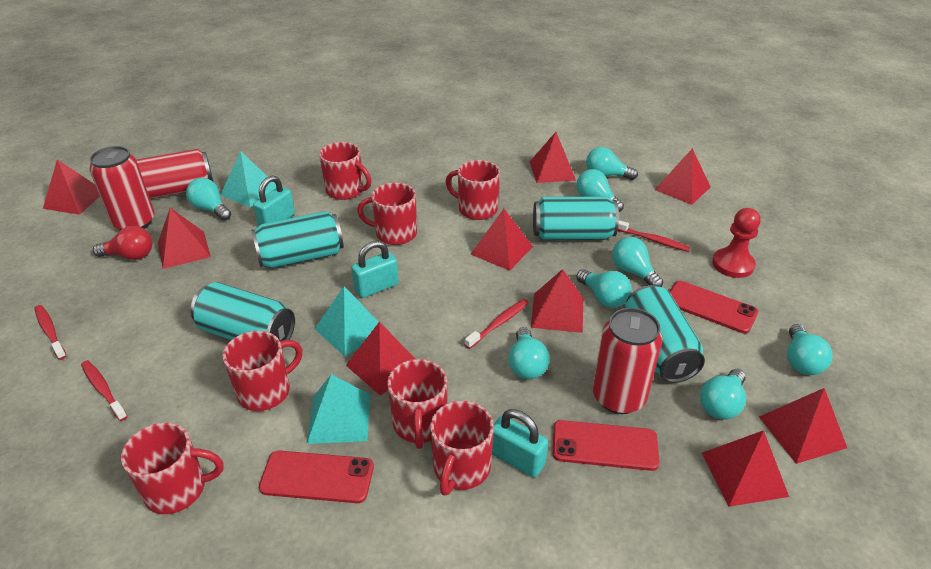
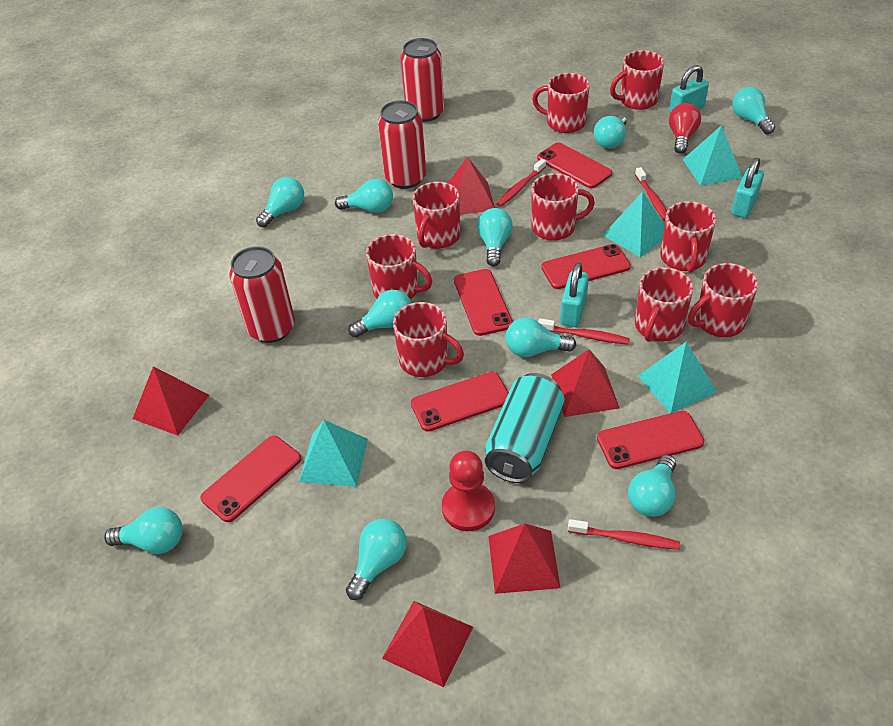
red mug: 7 -> 9
red phone: 3 -> 6
red pyramid: 9 -> 5
turquoise can: 4 -> 1
turquoise light bulb: 8 -> 10
turquoise pyramid: 3 -> 4

